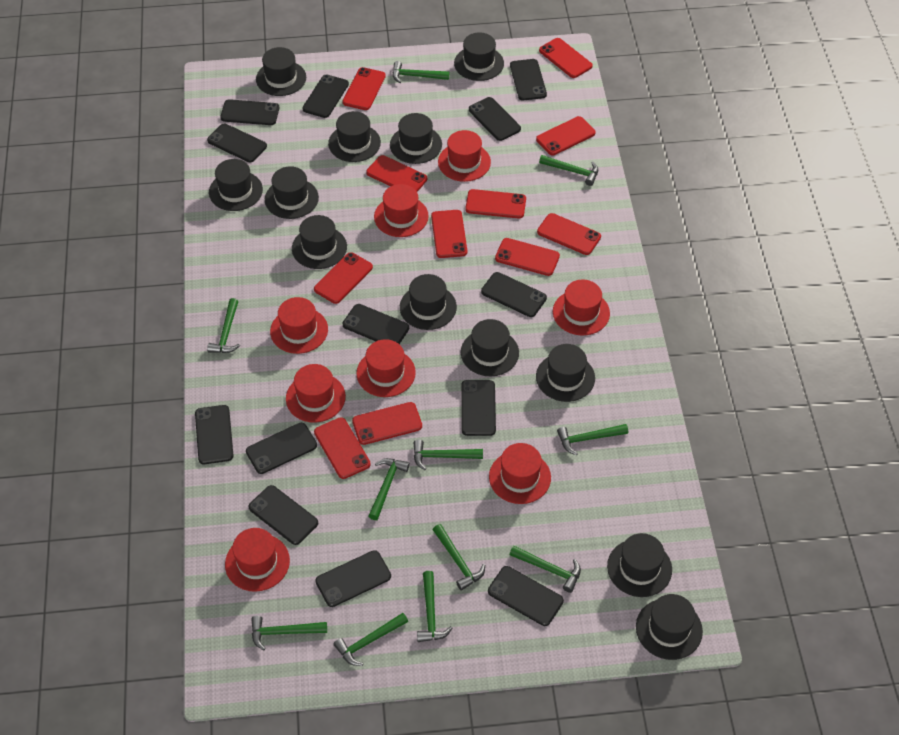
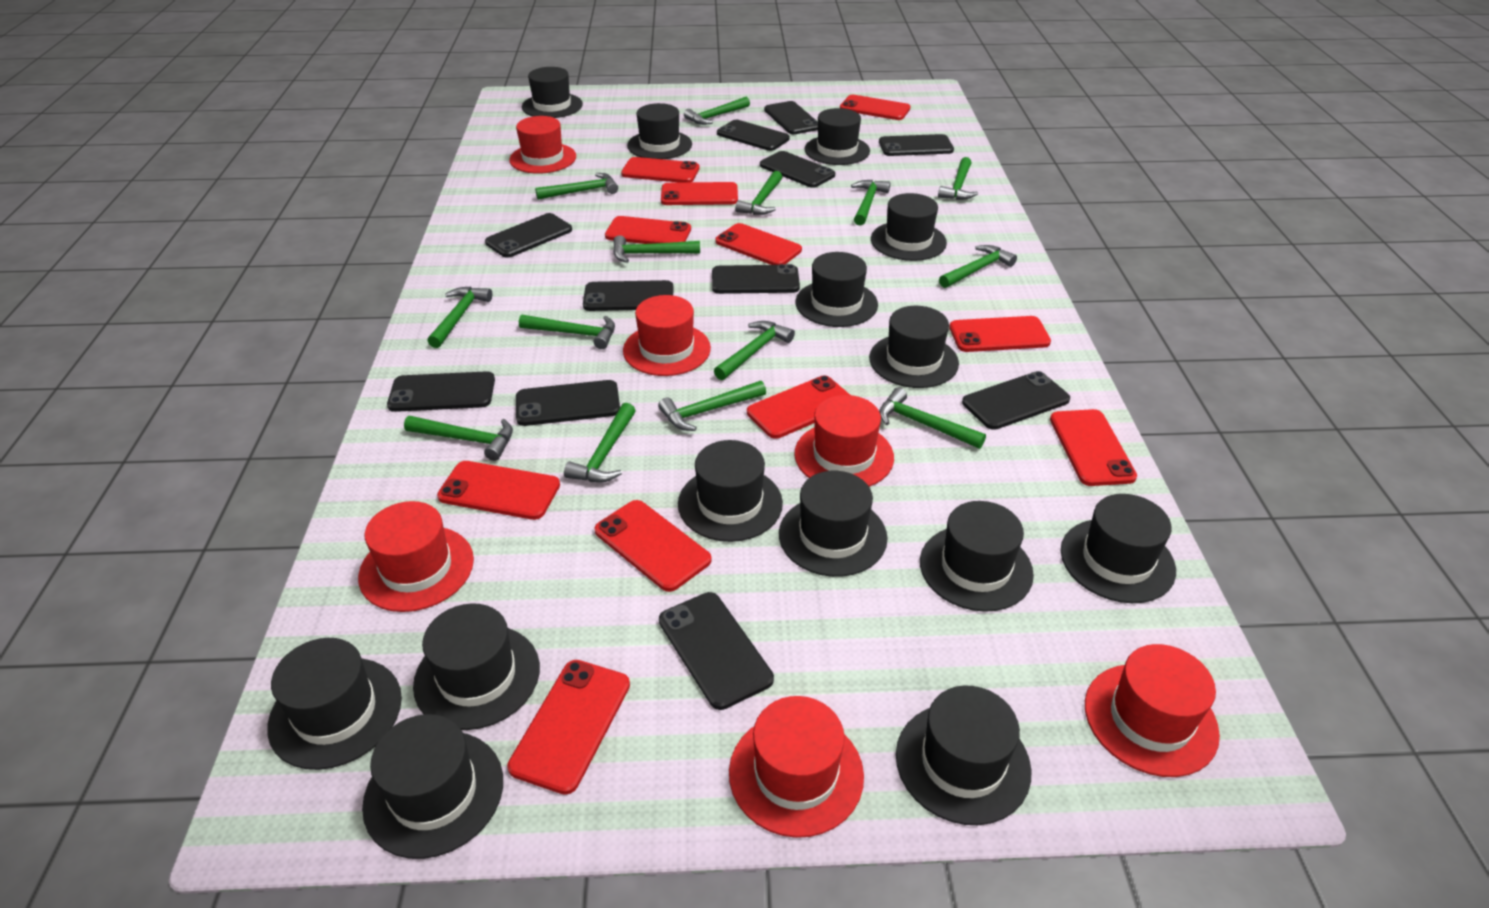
black hat: 12 -> 14
black phone: 13 -> 11
green hammer: 11 -> 14
red hat: 8 -> 6

